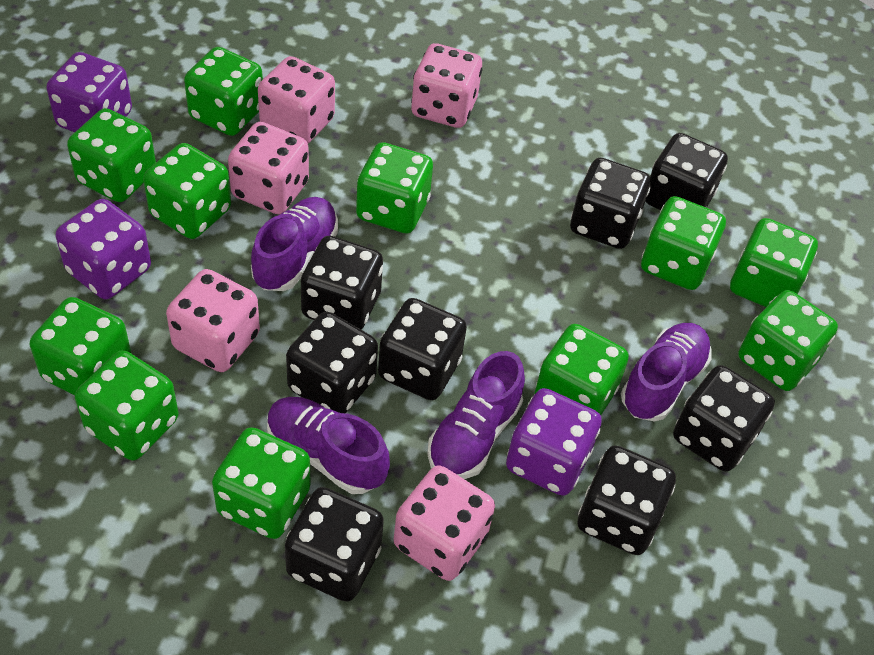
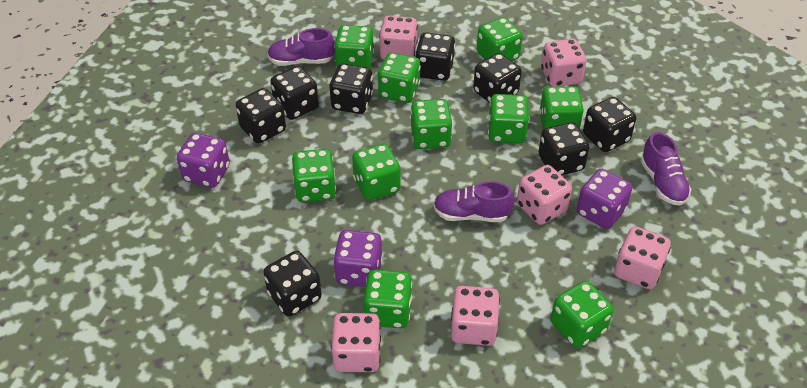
green dice: 11 -> 10
pink dice: 5 -> 6
purple shoe: 4 -> 3

